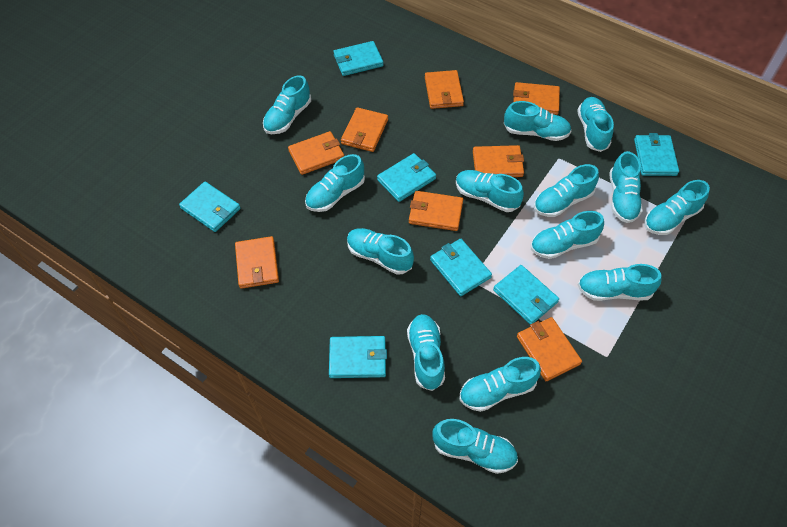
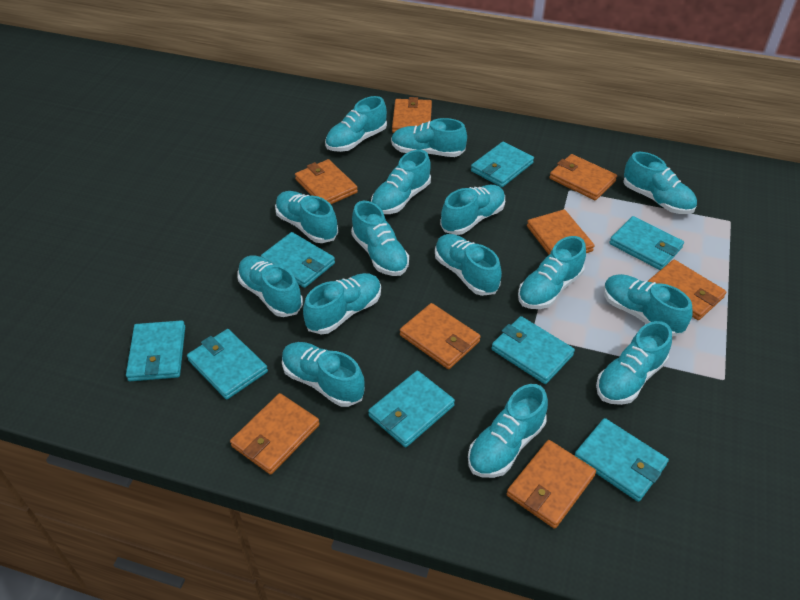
turquoise shoe: 14 -> 15
turquoise wallet: 7 -> 8

